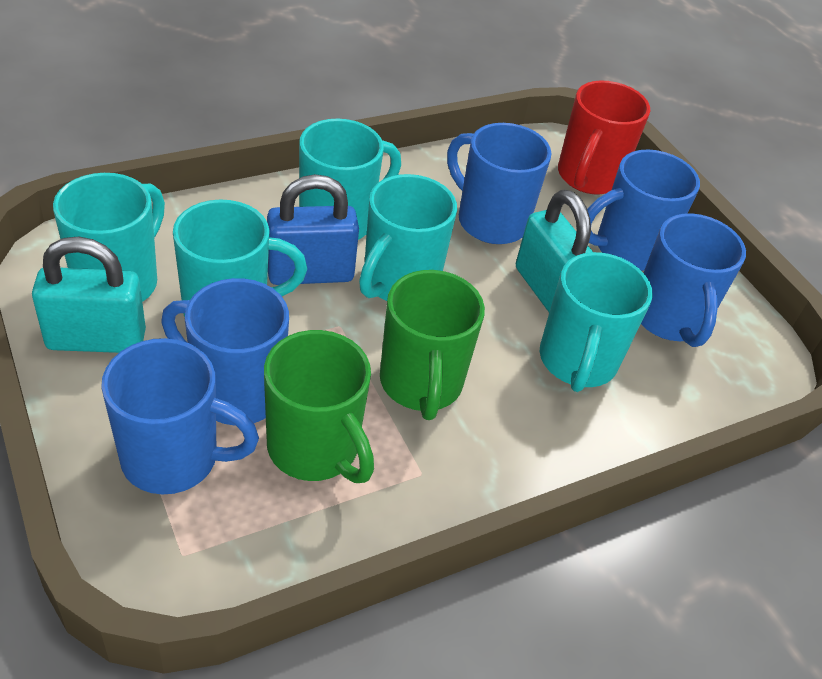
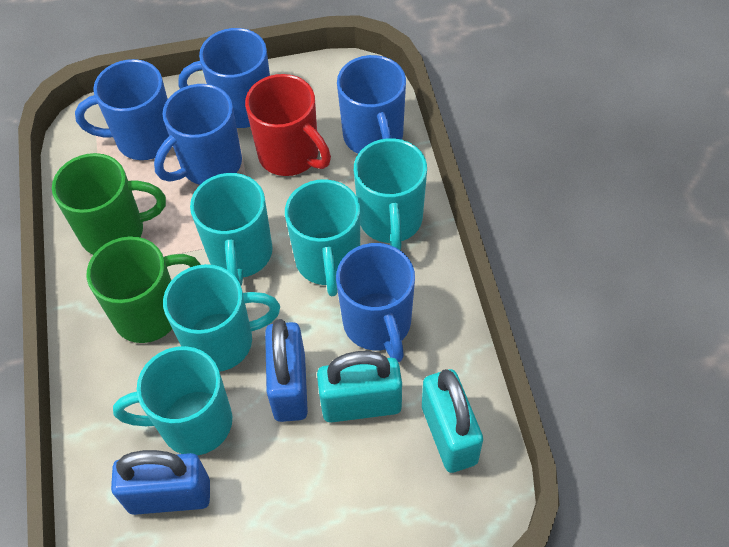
blue padlock: 1 -> 2

